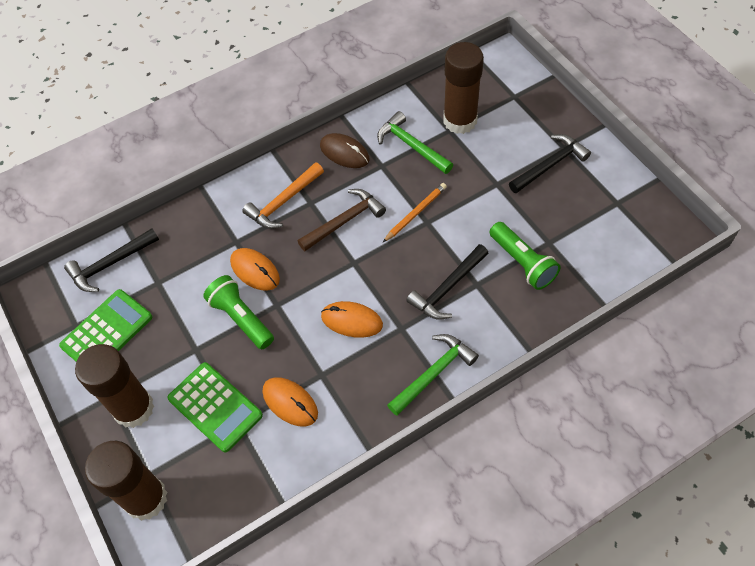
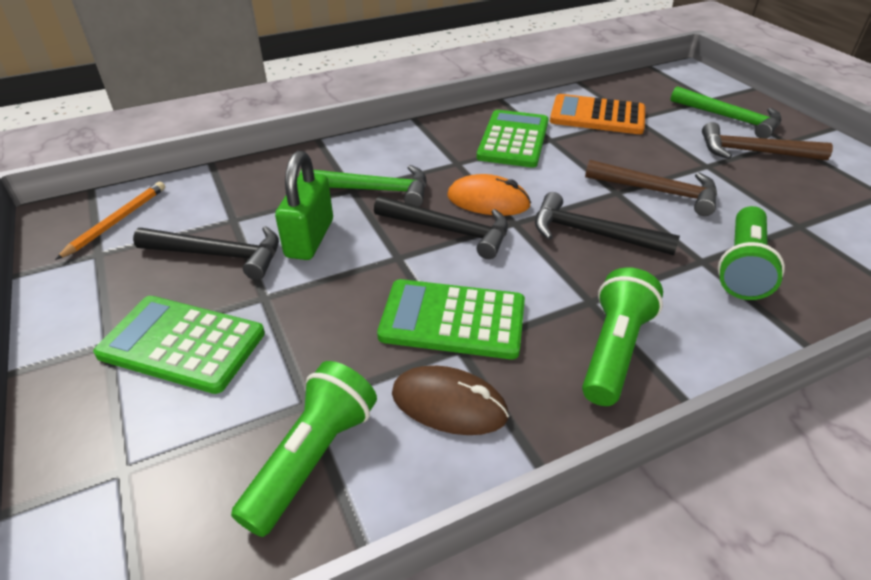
brown glue stick: 3 -> 0
brown hammer: 1 -> 2
green calculator: 2 -> 3
green flashlight: 2 -> 3
green padlock: 0 -> 1
orange calculator: 0 -> 1
orange hammer: 1 -> 0
orange mouse: 3 -> 1

